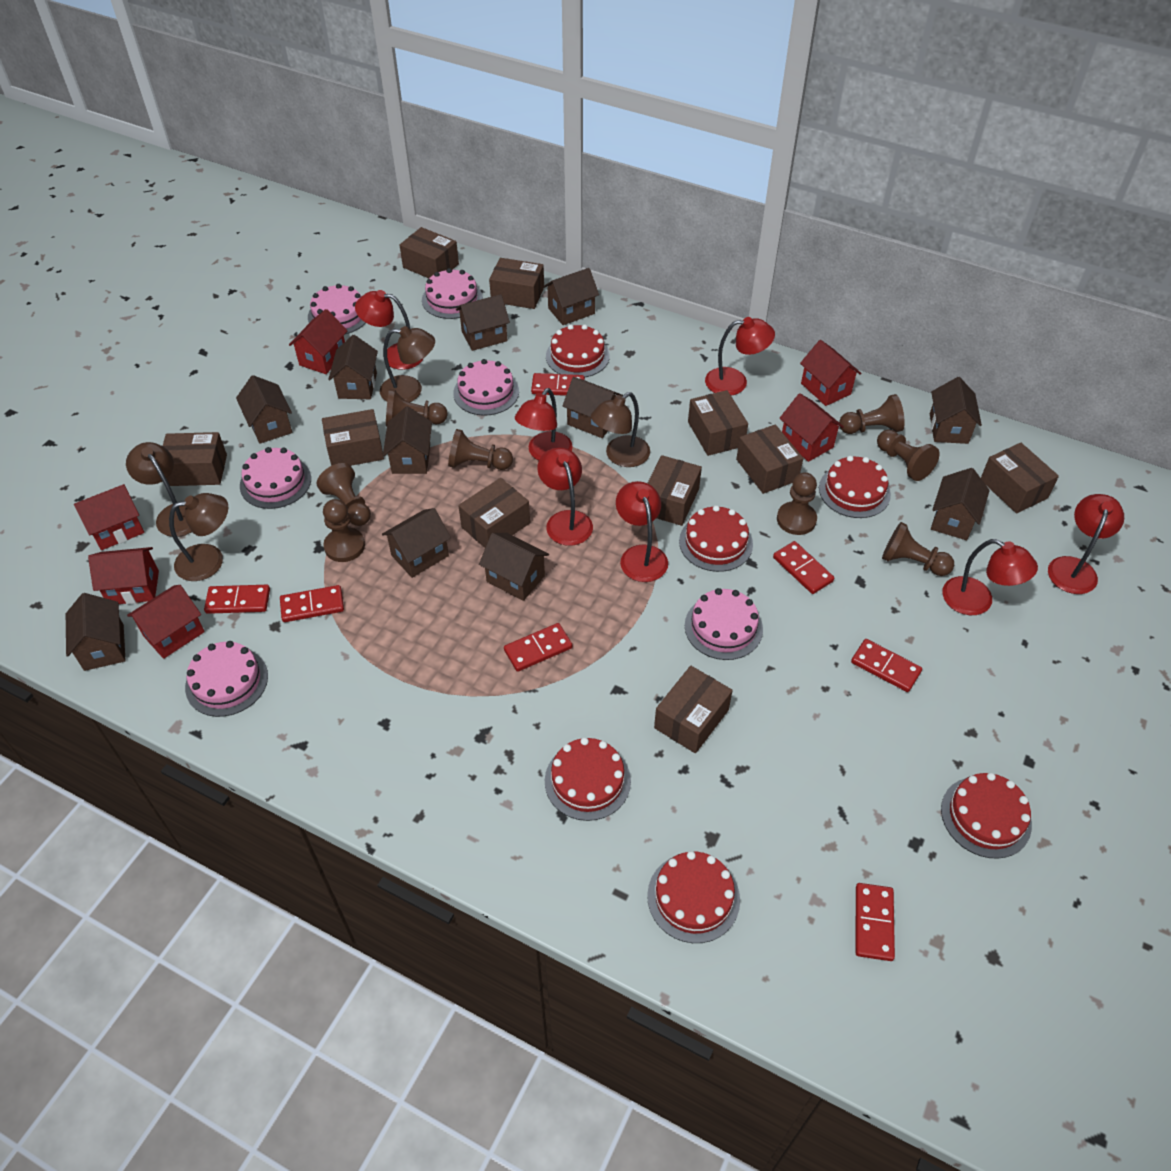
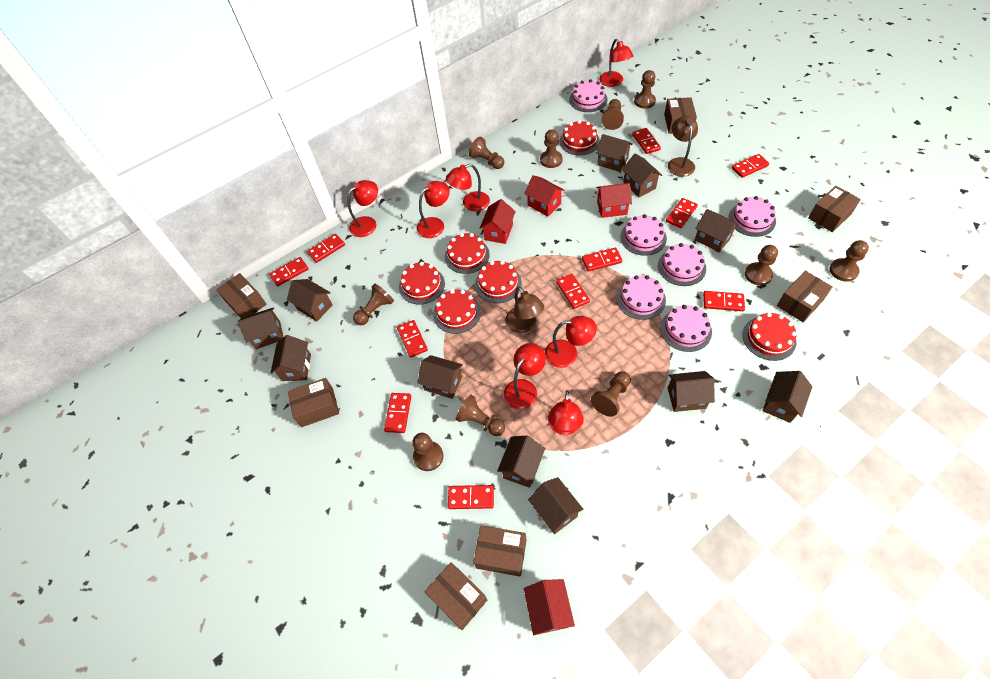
brown box: 10 -> 7
brown lamp: 4 -> 2
brown pawn: 8 -> 10
red domino: 7 -> 11
red house: 6 -> 4

